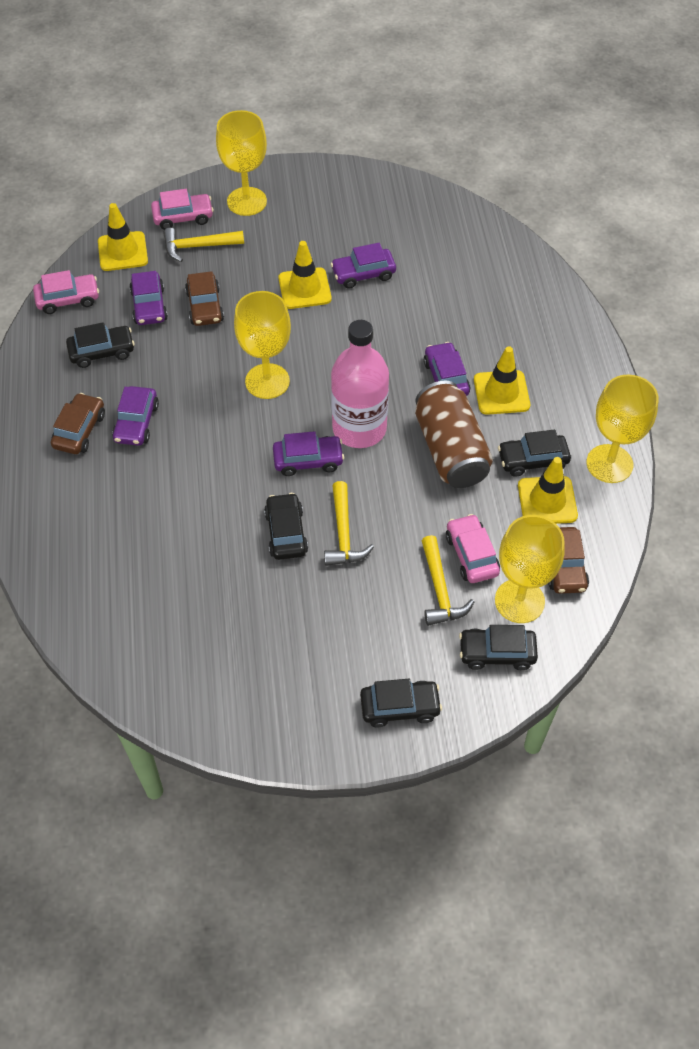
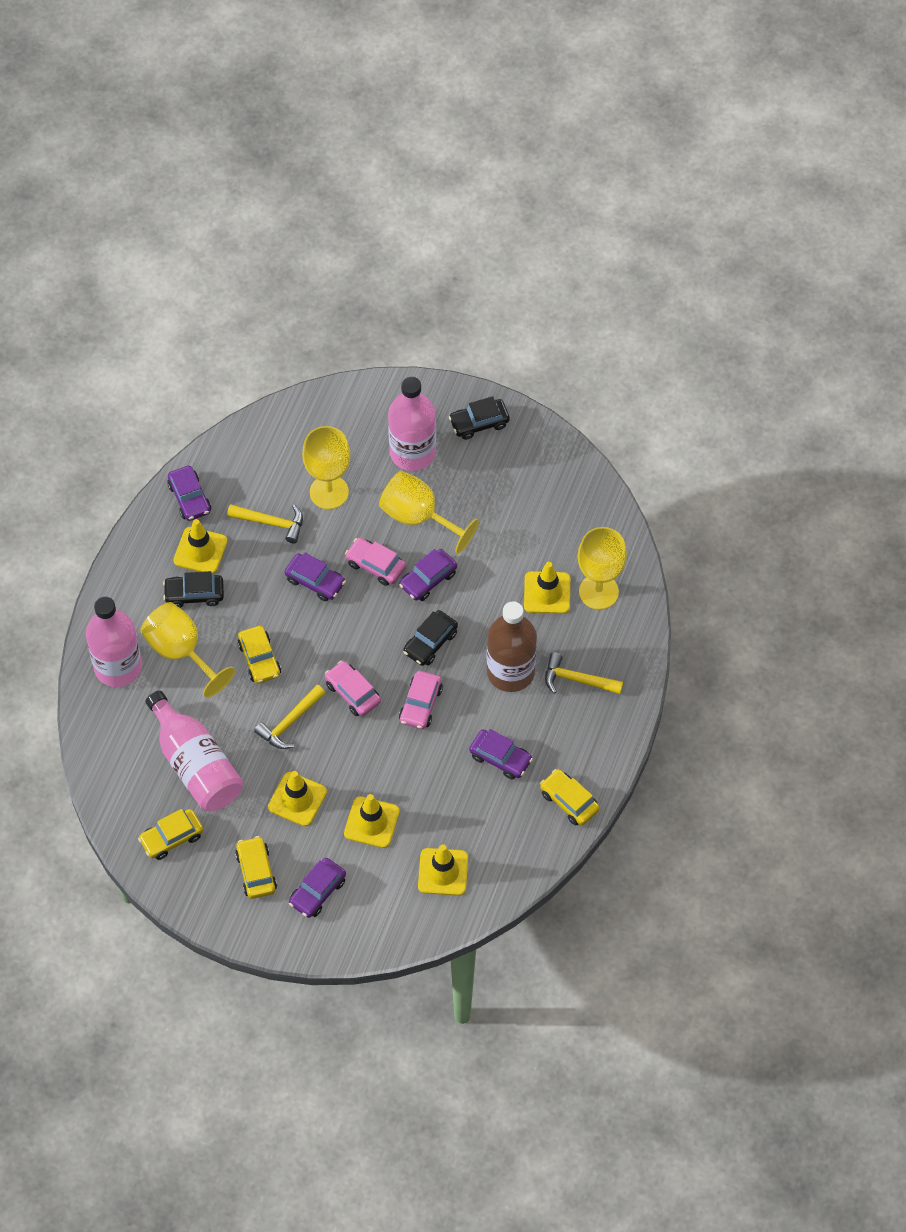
black car: 5 -> 3
brown bottle: 0 -> 1
brown can: 1 -> 0
brown car: 3 -> 0
pink bottle: 1 -> 3
yellow car: 0 -> 4
yellow traffic cone: 4 -> 5

